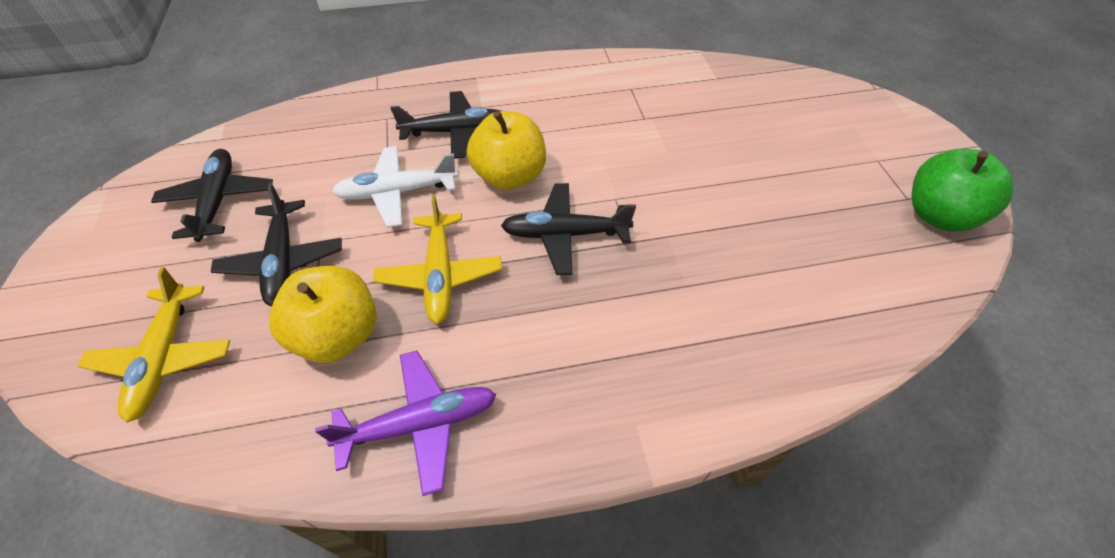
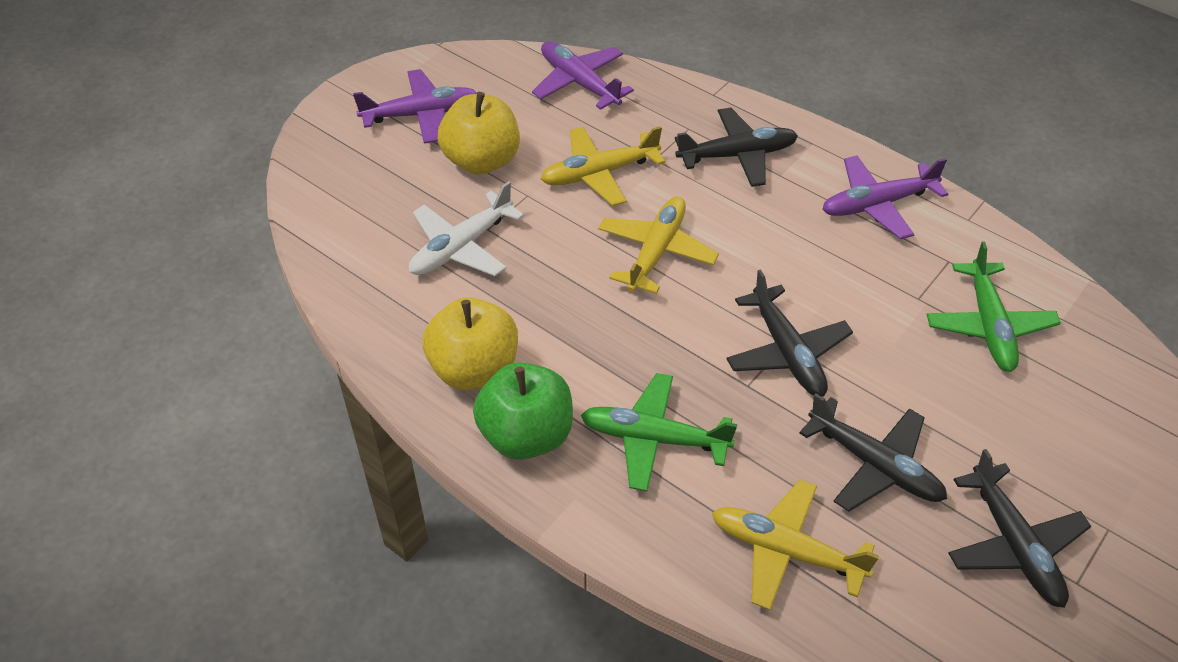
green plane: 0 -> 2
purple plane: 1 -> 3
yellow plane: 2 -> 3

